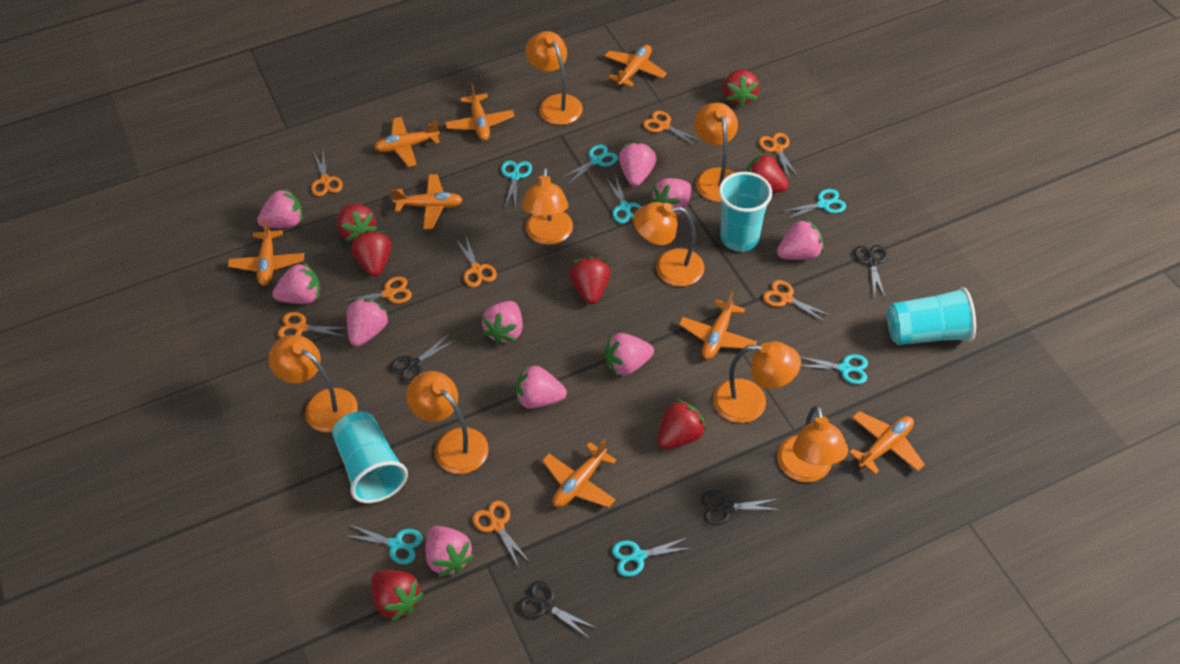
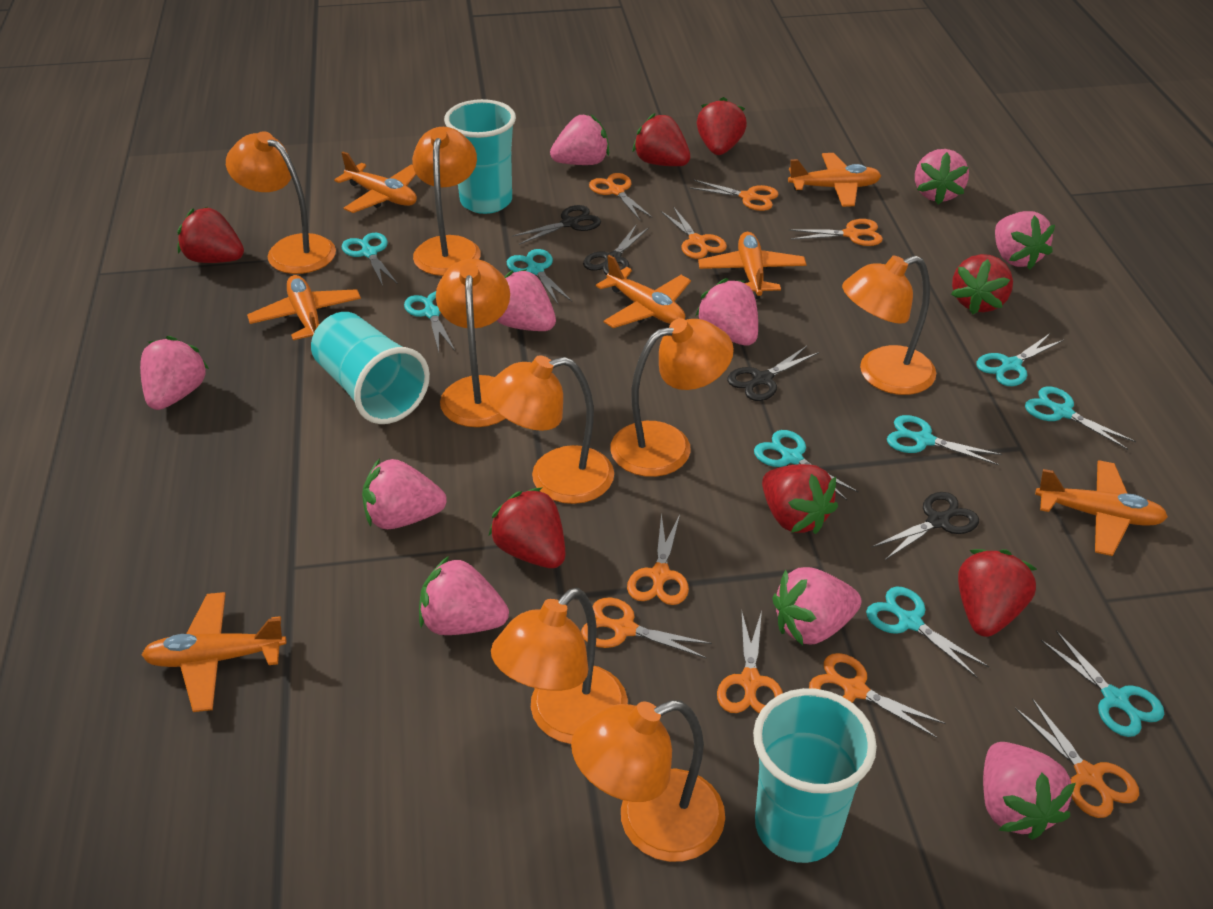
orange plane: 8 -> 7
orange scissors: 8 -> 9
turquoise scissors: 7 -> 9

